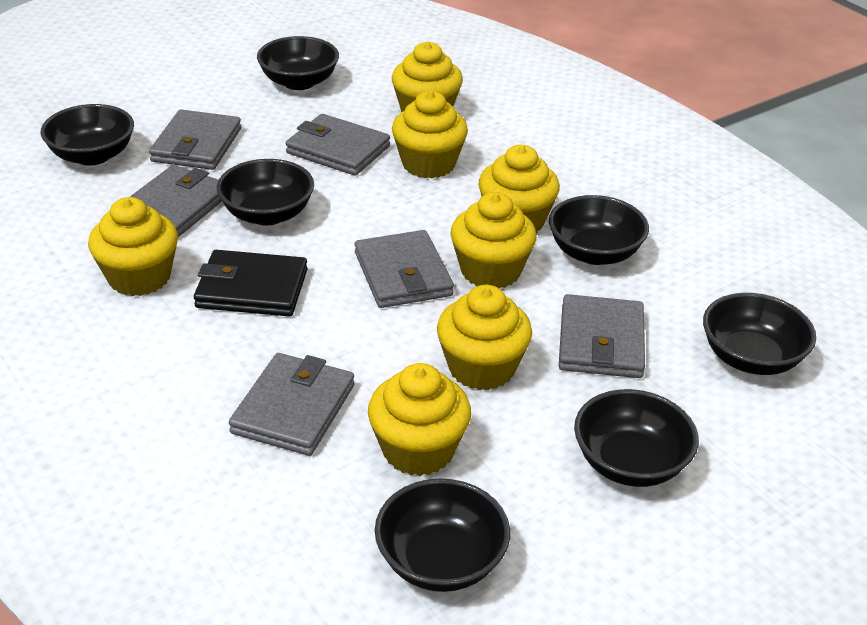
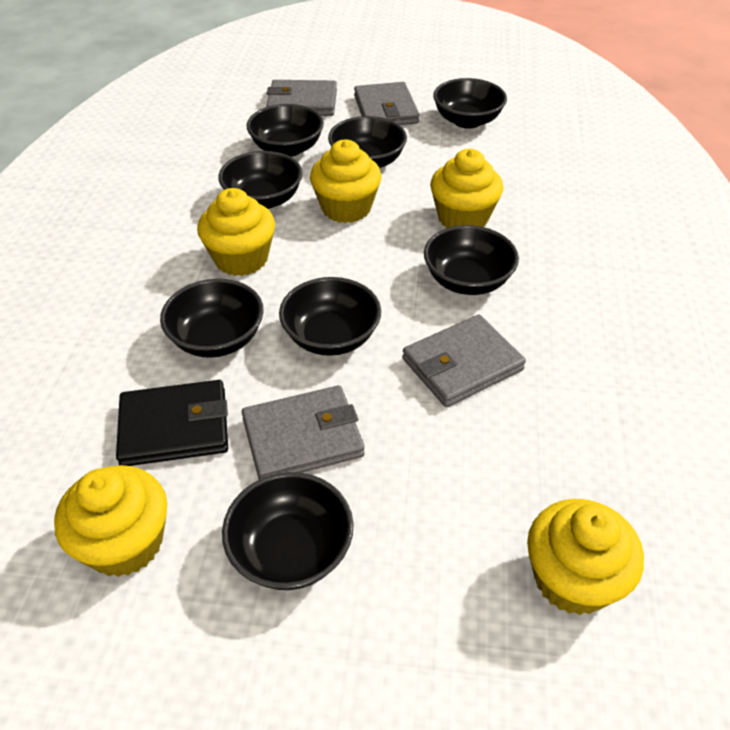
black bowl: 7 -> 8
grey wallet: 6 -> 4
yellow cupcake: 7 -> 5

